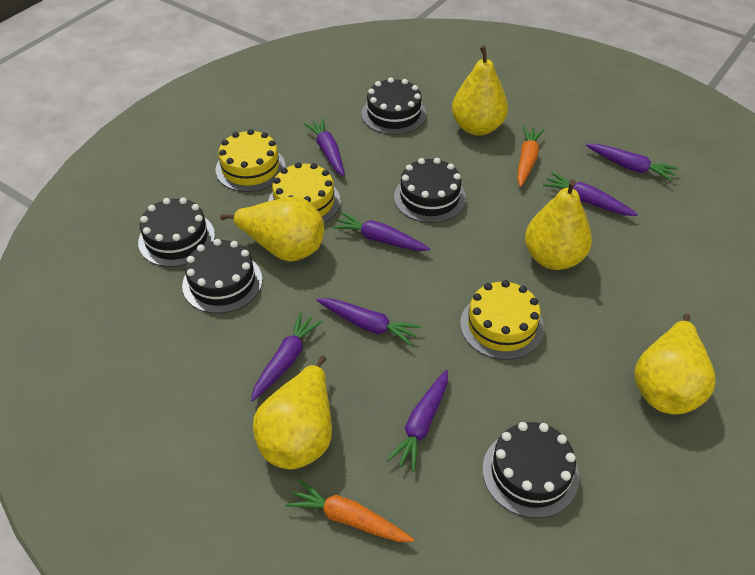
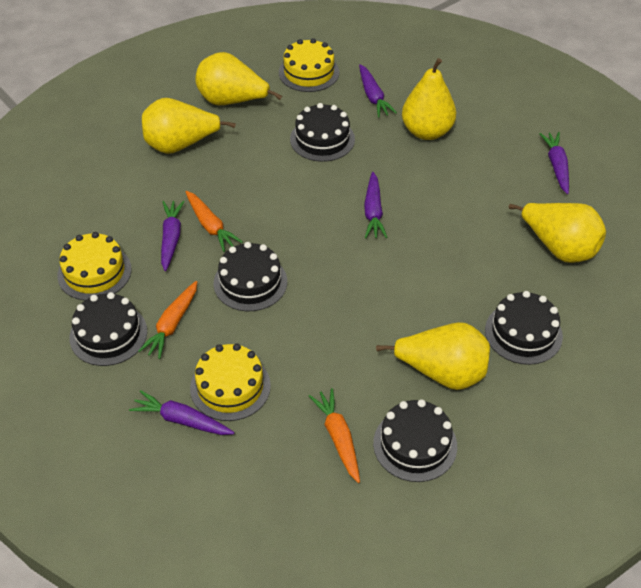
orange carrot: 2 -> 3
purple carrot: 7 -> 5

